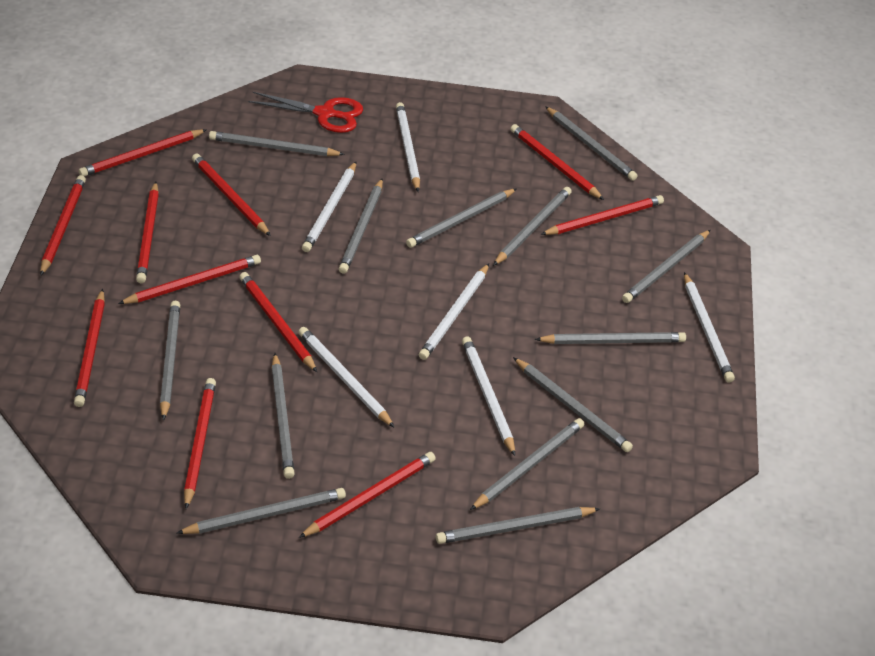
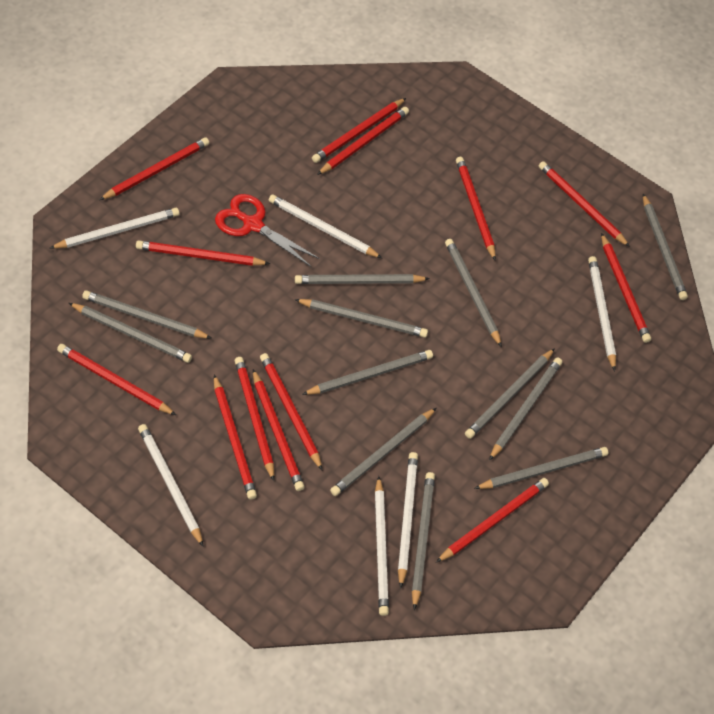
grey pencil: 13 -> 12
red pencil: 11 -> 13

